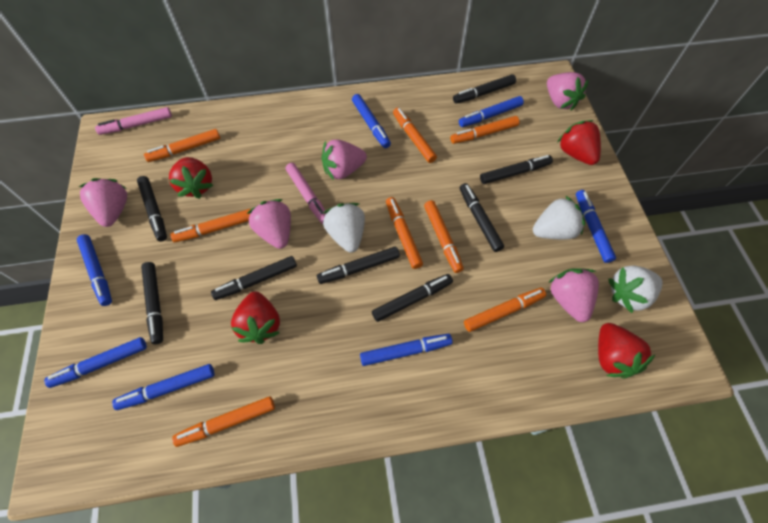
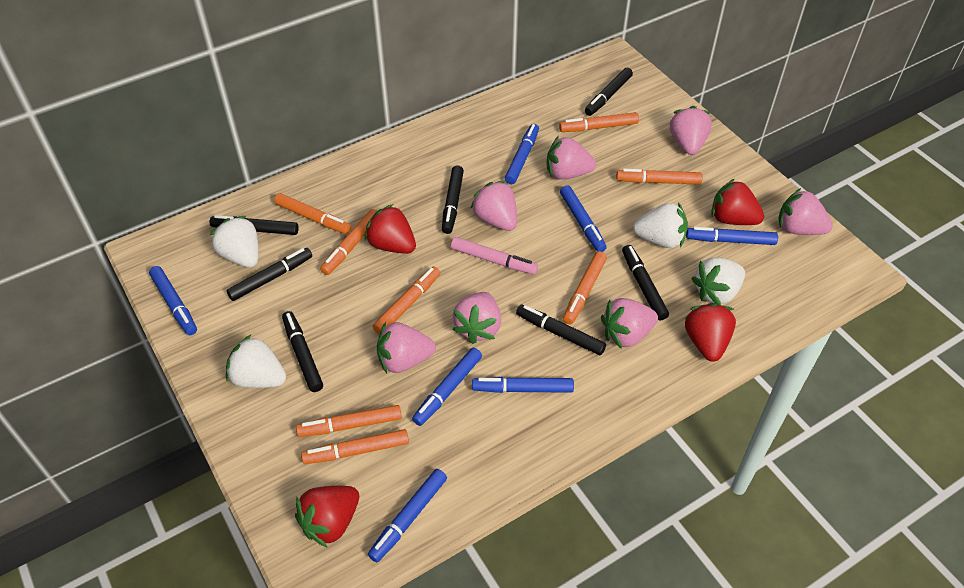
black marker: 8 -> 7
pink marker: 2 -> 1
pink strawberry: 5 -> 7
white strawberry: 3 -> 4

